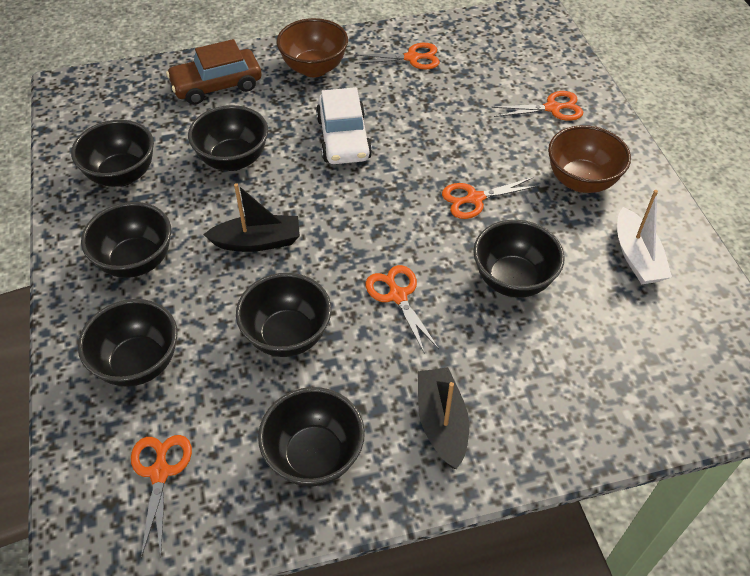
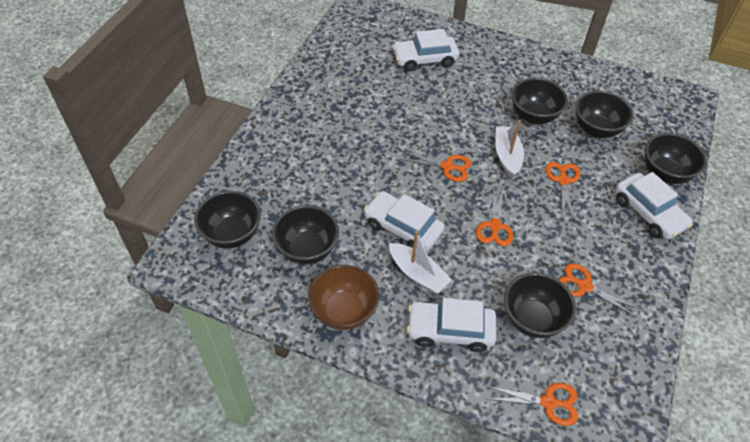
black boat: 2 -> 0
black bowl: 7 -> 6
brown bowl: 2 -> 1
brown car: 1 -> 0
white boat: 1 -> 2
white car: 1 -> 4

